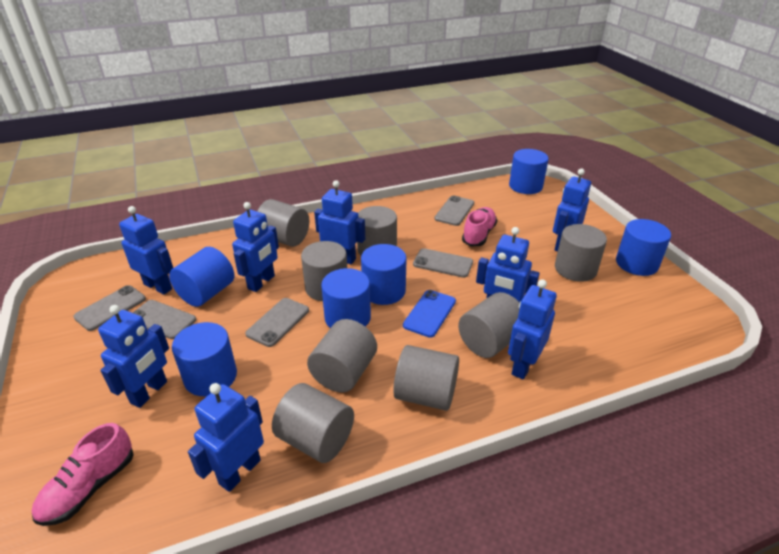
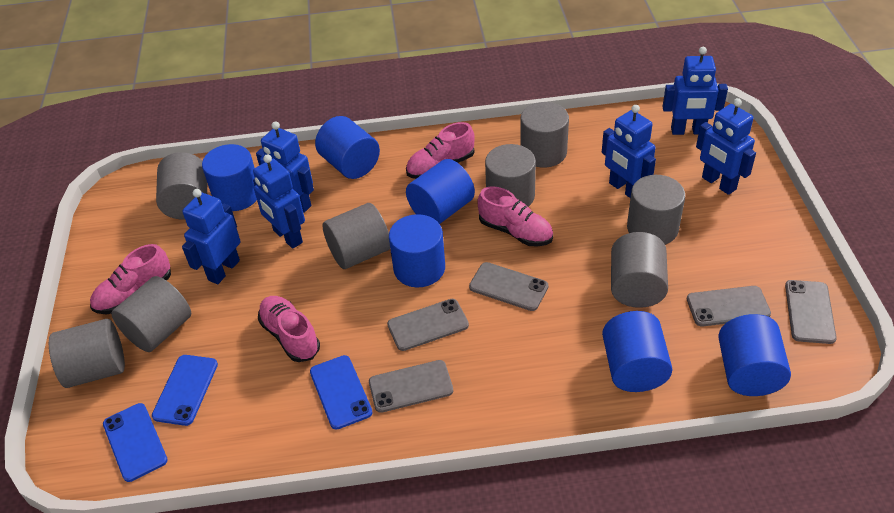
blue phone: 1 -> 3
blue robot: 8 -> 6
pink shoe: 2 -> 4

